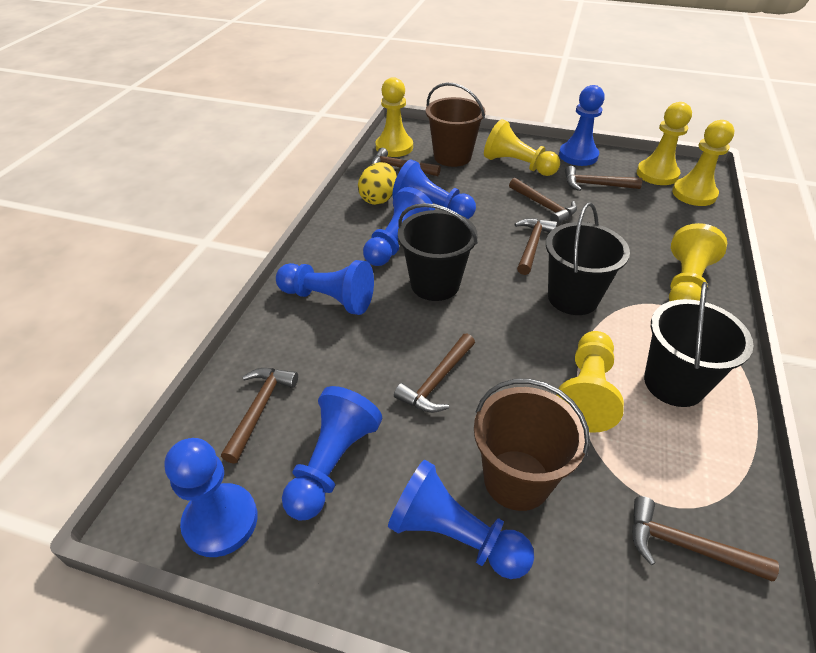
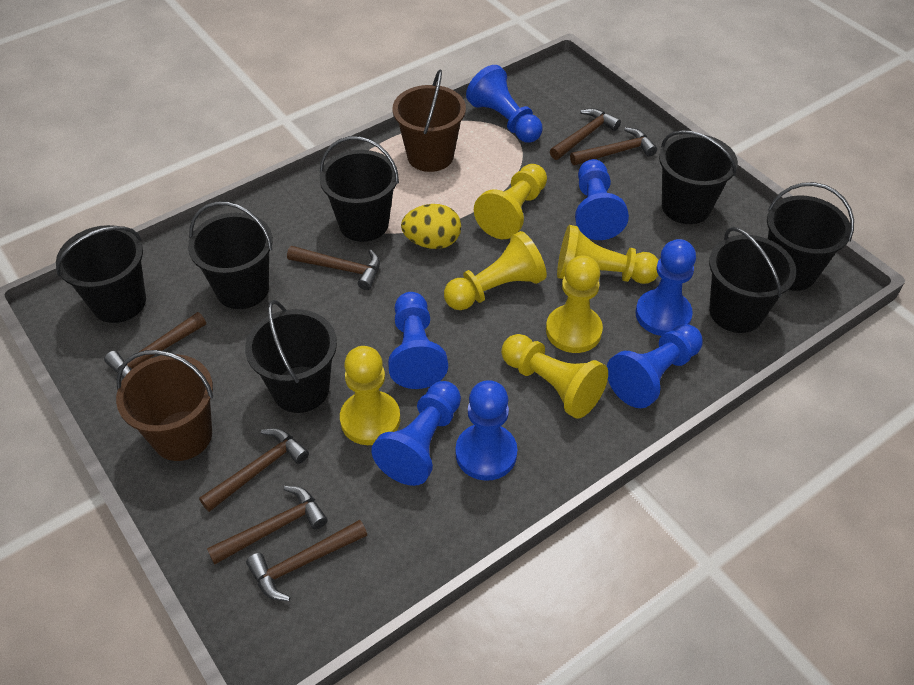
black bucket: 3 -> 7

